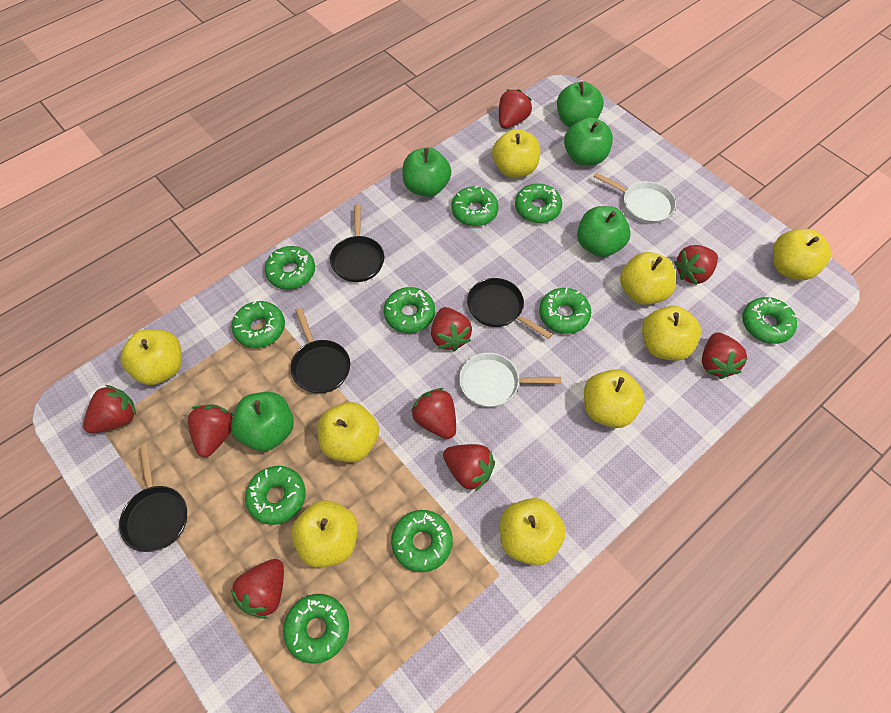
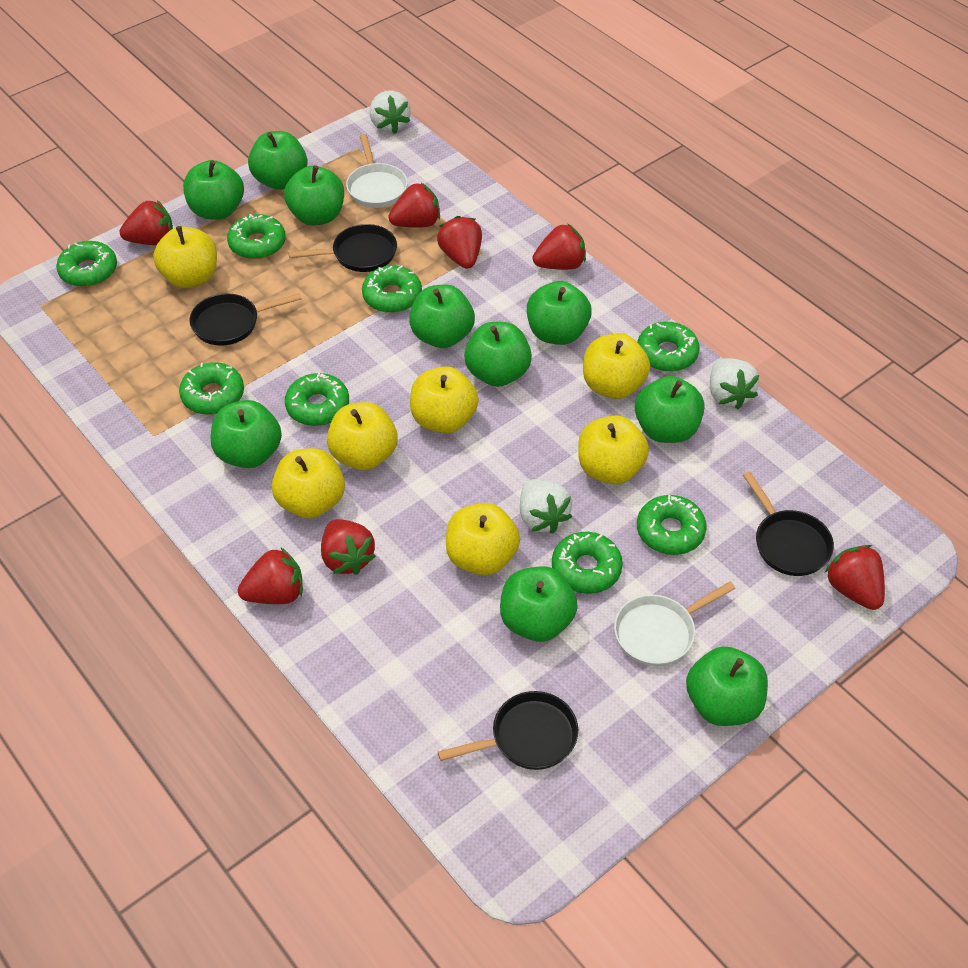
green apple: 5 -> 10
green donut: 10 -> 8
red strawberry: 9 -> 7
white strawberry: 0 -> 3
yellow apple: 9 -> 7

